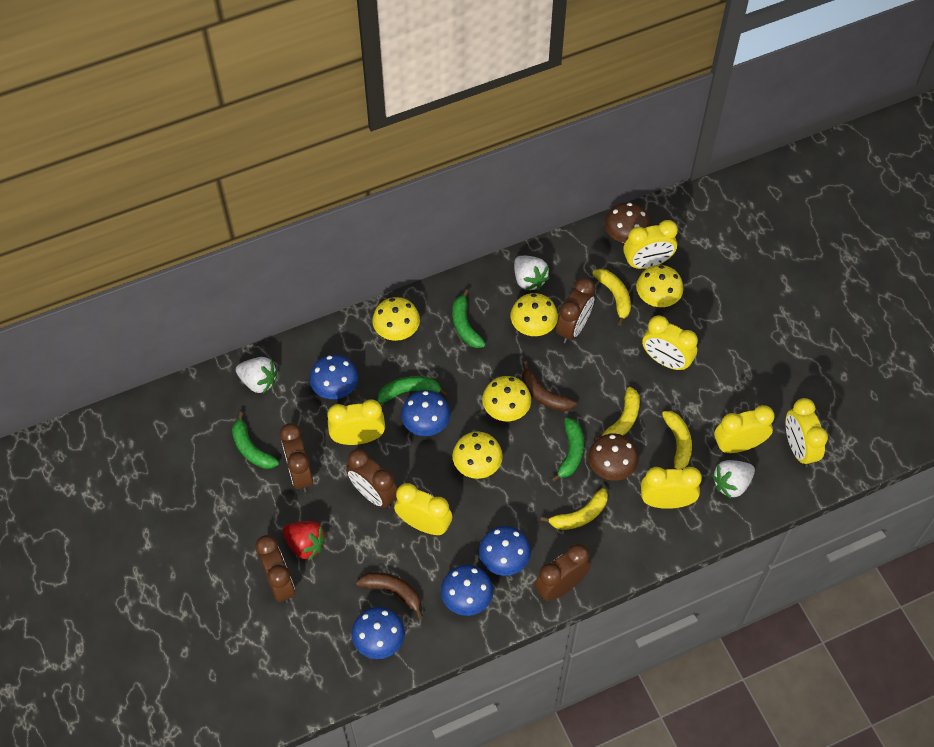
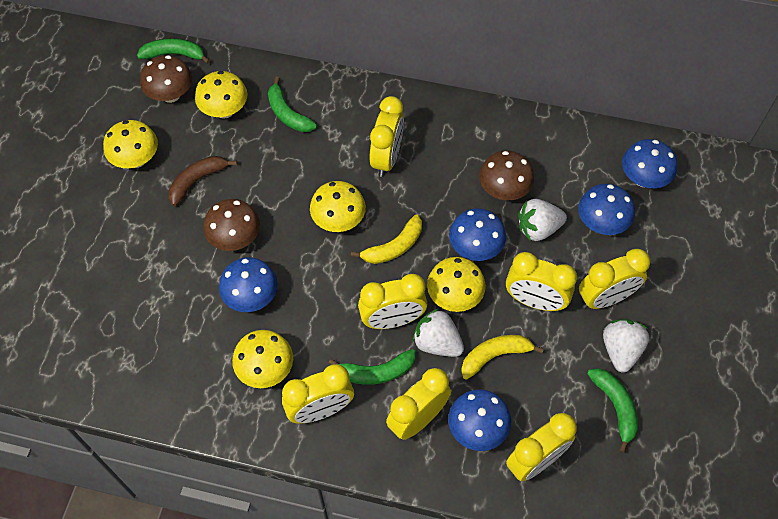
brown banana: 2 -> 1
brown clock: 5 -> 0
brown mushroom: 2 -> 3
red strawberry: 1 -> 0
yellow banana: 4 -> 2

